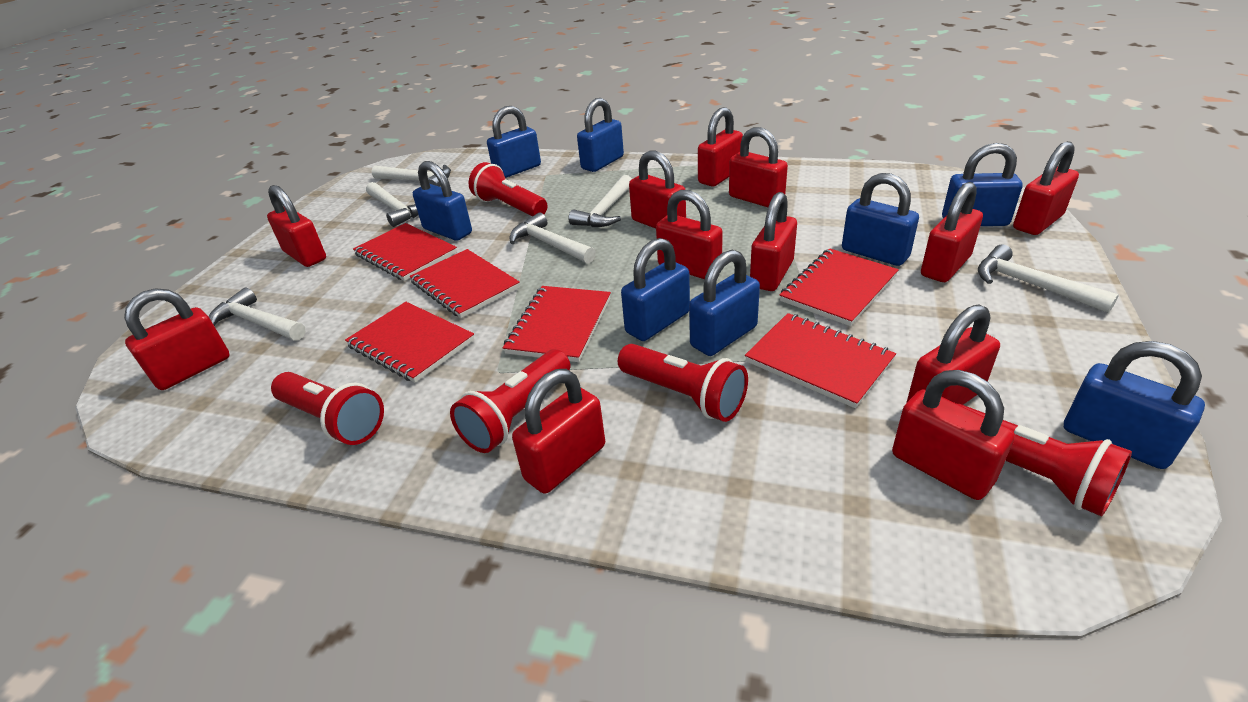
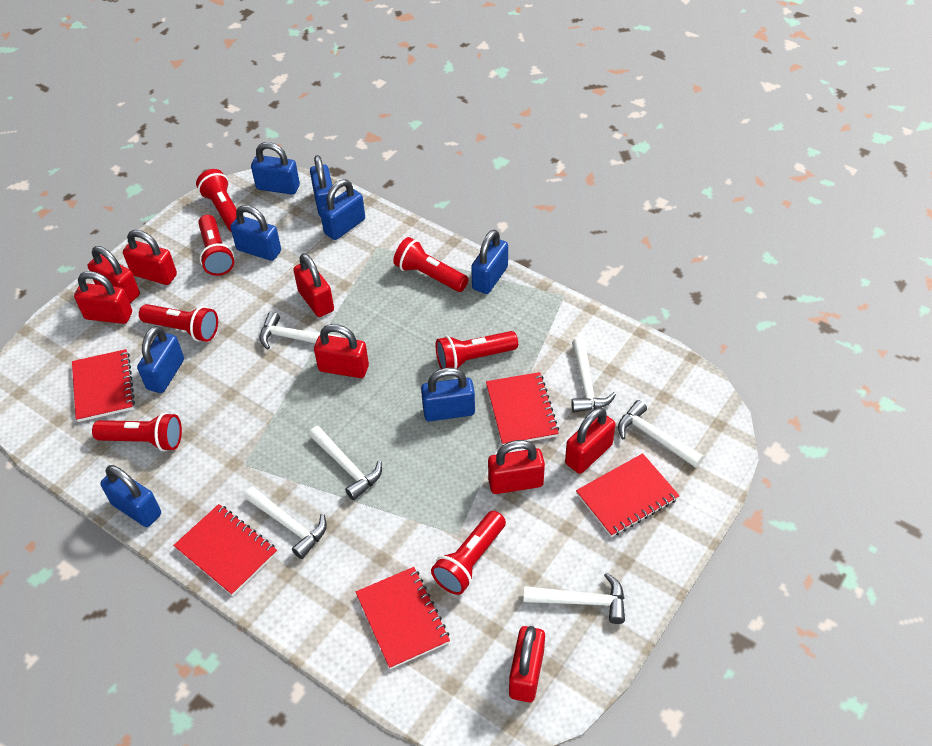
red flashlight: 5 -> 7
red notebook: 6 -> 5
red padlock: 12 -> 8

